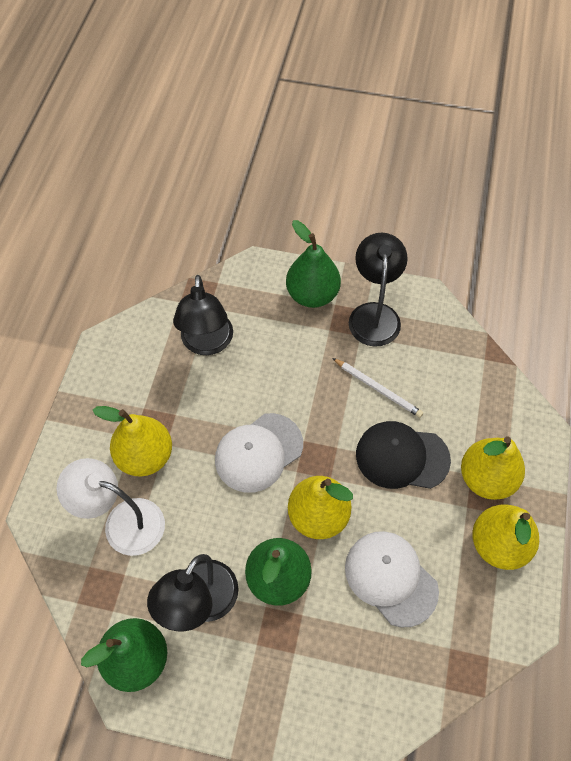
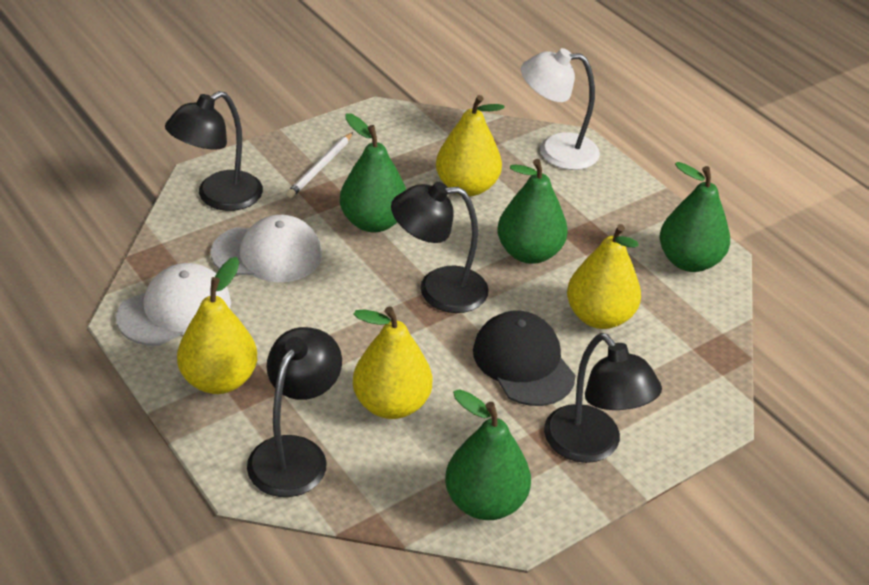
black lamp: 3 -> 4
green pear: 3 -> 4

